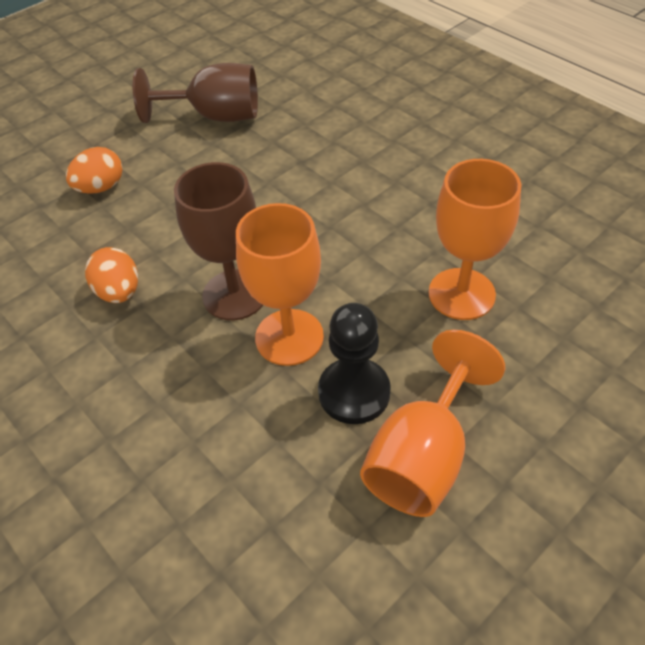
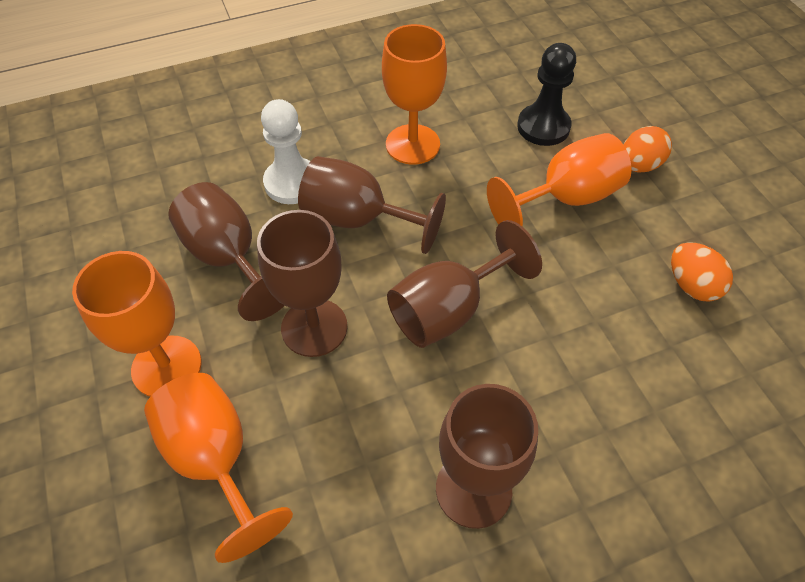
brown goblet: 2 -> 5
orange goblet: 3 -> 4
white pawn: 0 -> 1

